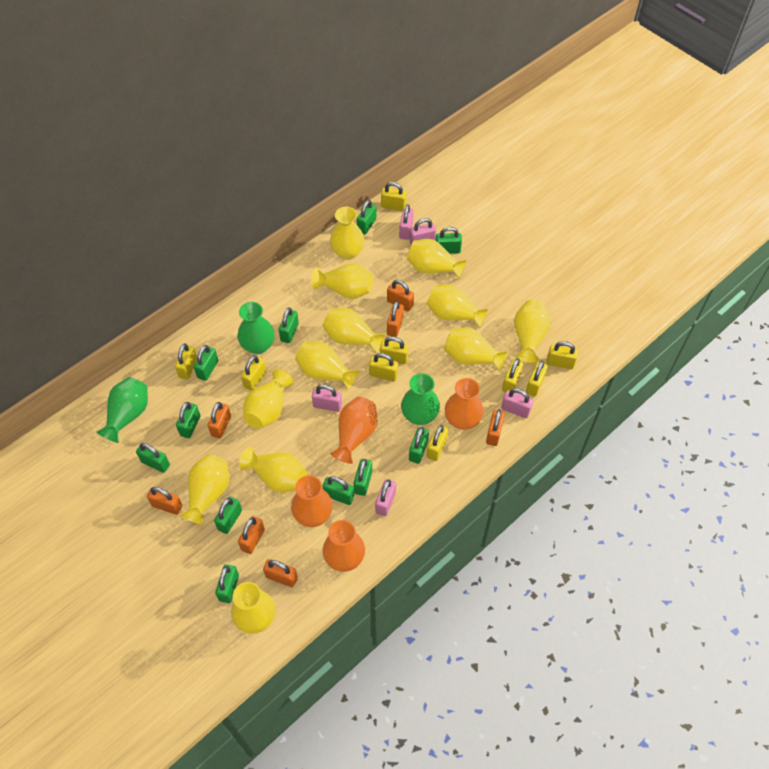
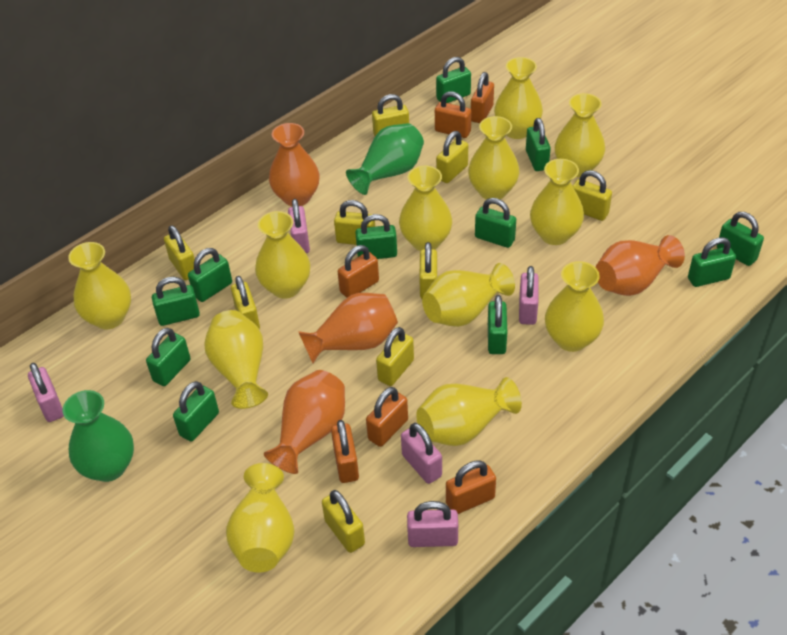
green vase: 3 -> 2
orange padlock: 7 -> 6

